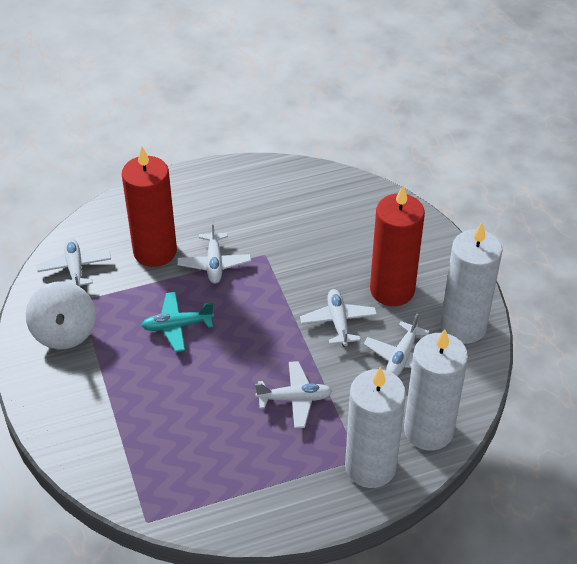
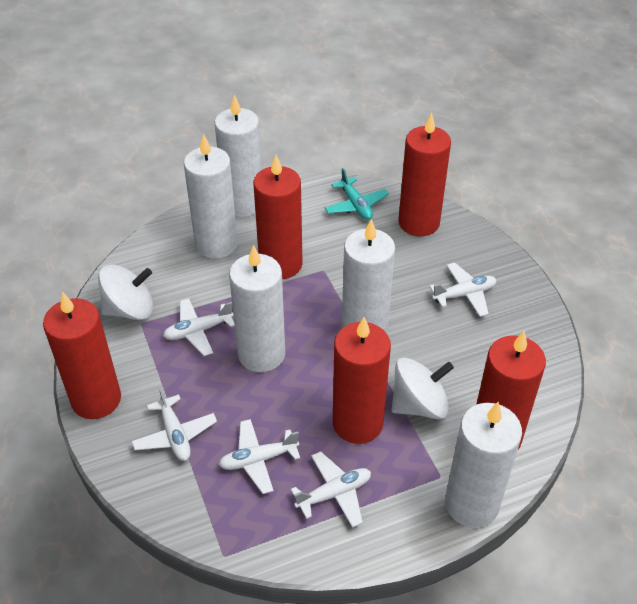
red candle: 2 -> 5
white candle: 3 -> 5
white spinning top: 1 -> 2

